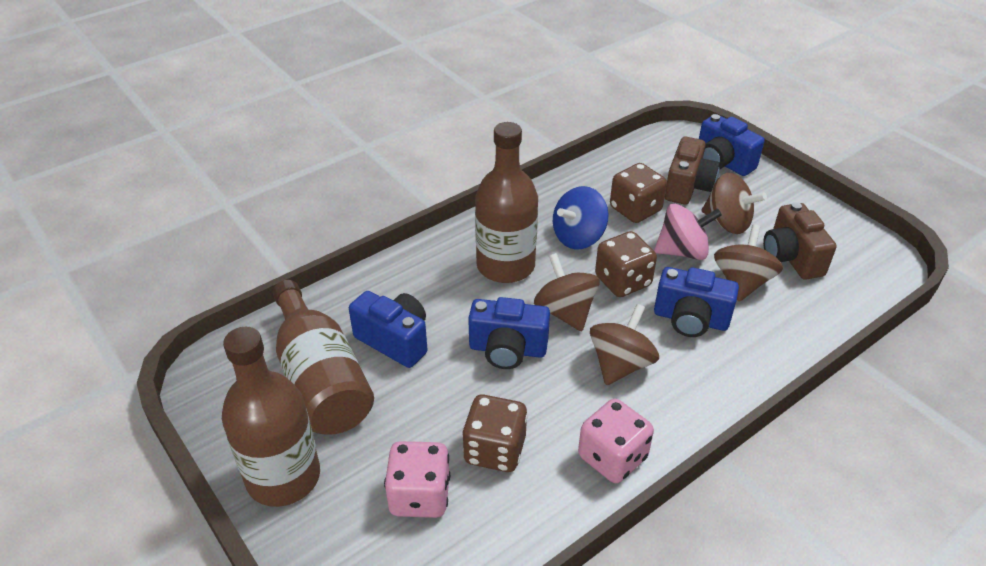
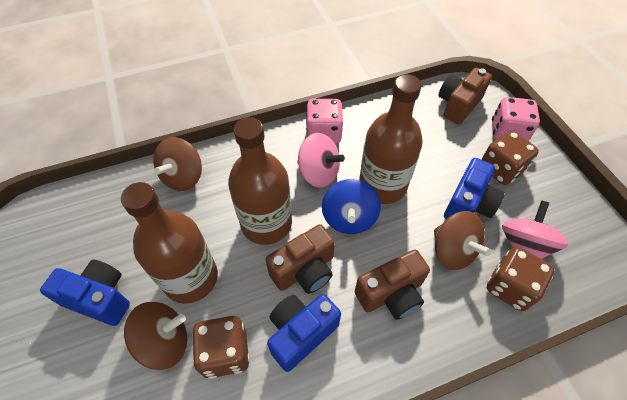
blue camera: 4 -> 3
brown camera: 2 -> 3
brown spinning top: 4 -> 3
pink spinning top: 1 -> 2

